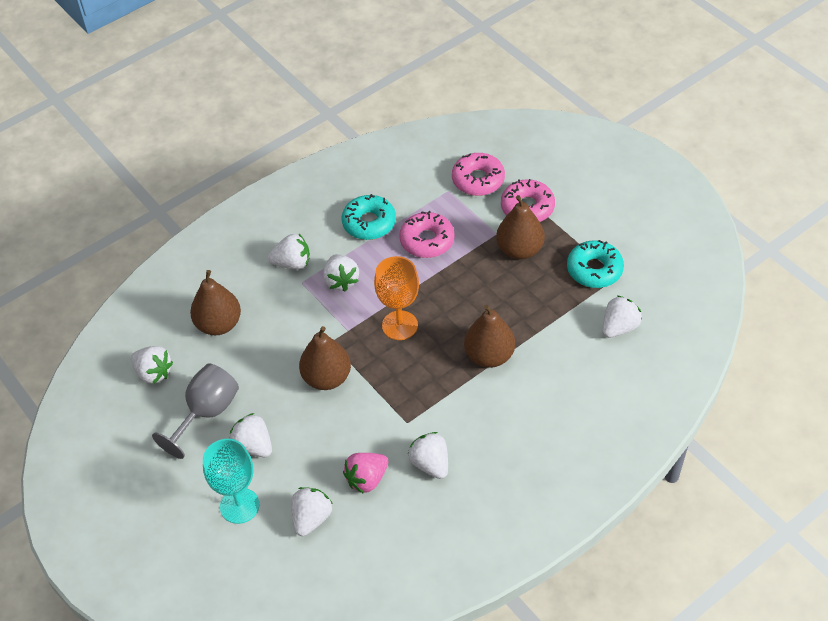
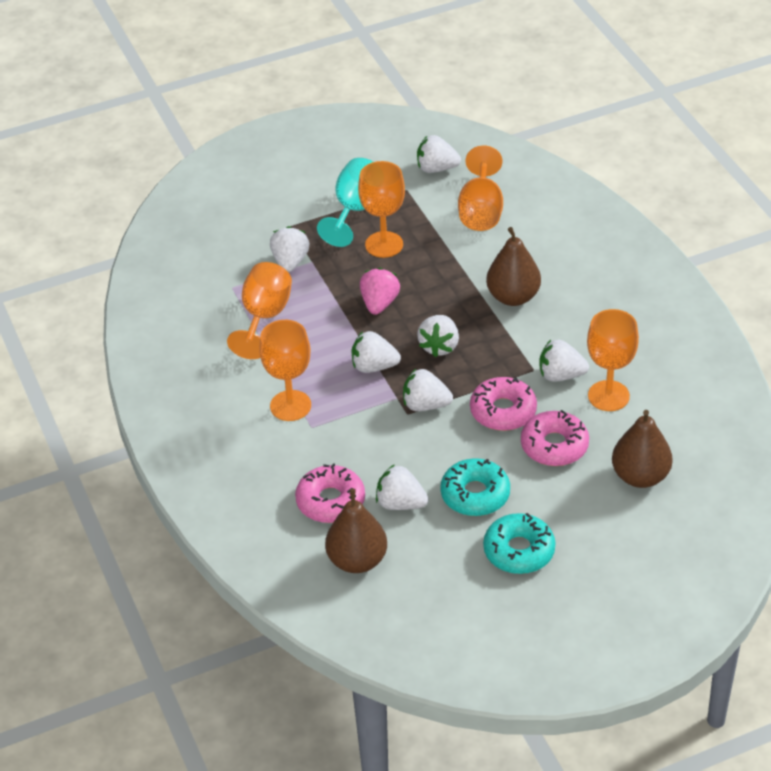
brown pear: 4 -> 3
grey goblet: 1 -> 0
orange goblet: 1 -> 5

